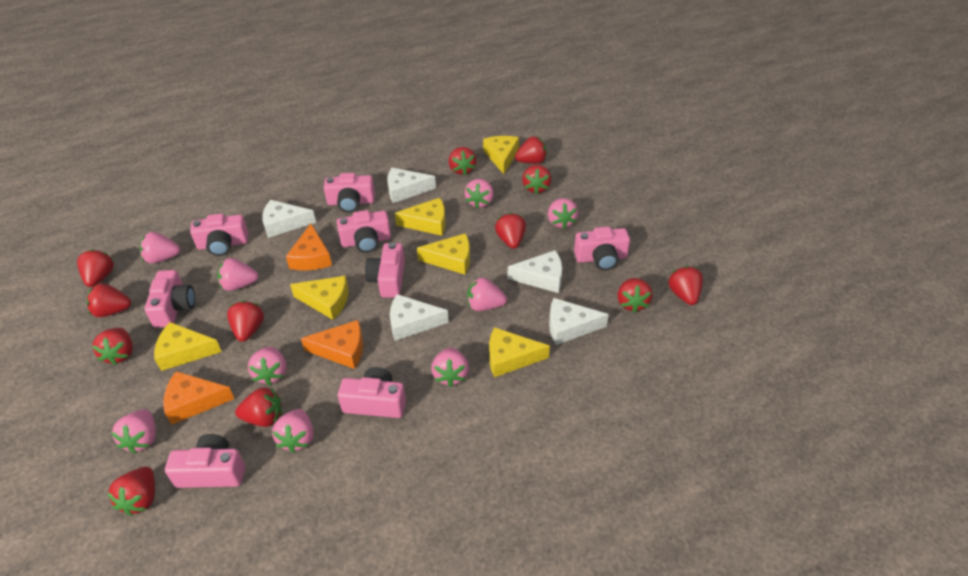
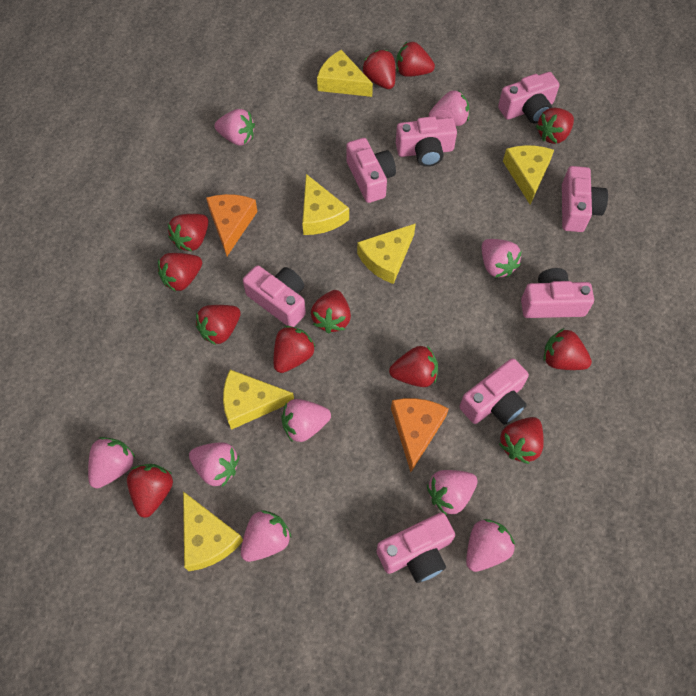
orange cheese: 3 -> 2
white cheese: 5 -> 0

